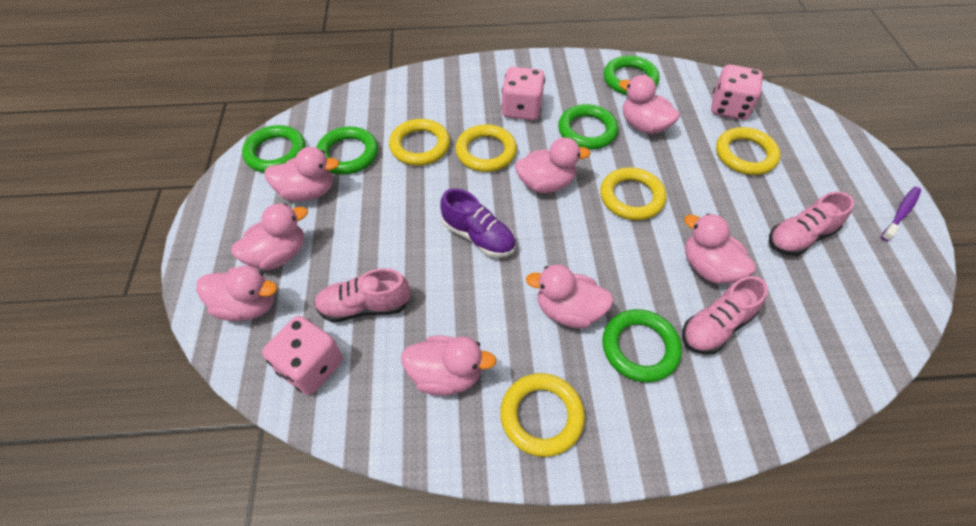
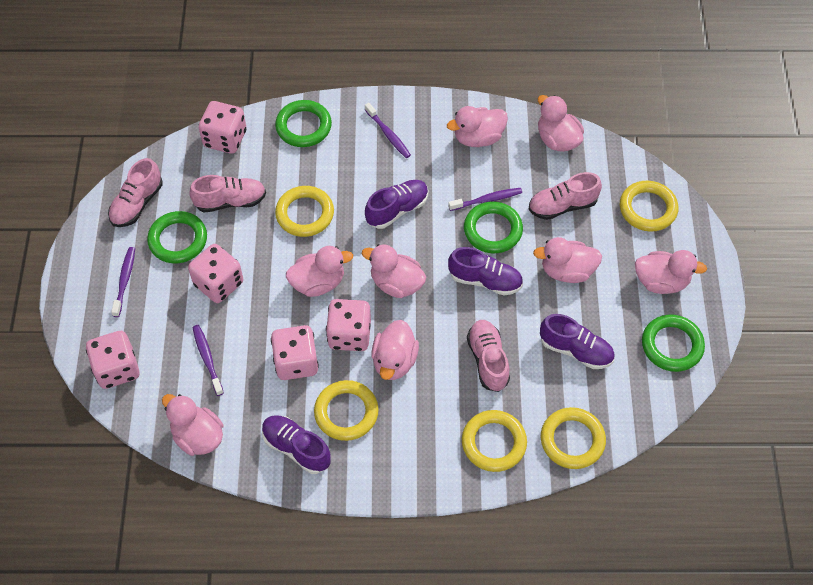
green ring: 5 -> 4
pink dice: 3 -> 5
pink shoe: 3 -> 4
purple shoe: 1 -> 4
purple toothbrush: 1 -> 4

